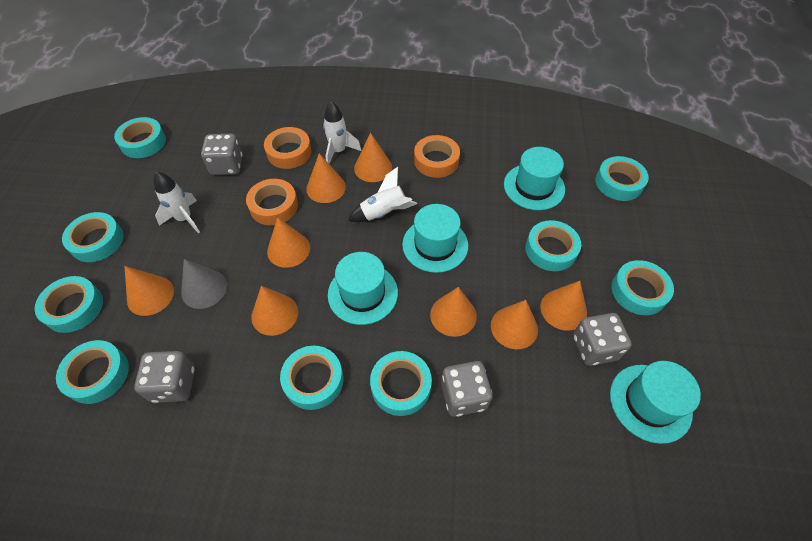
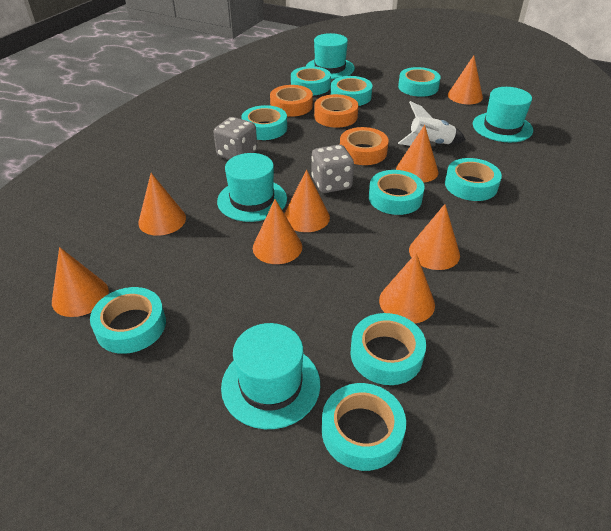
grey cone: 1 -> 0
grey dice: 4 -> 2
white rocket: 3 -> 1

